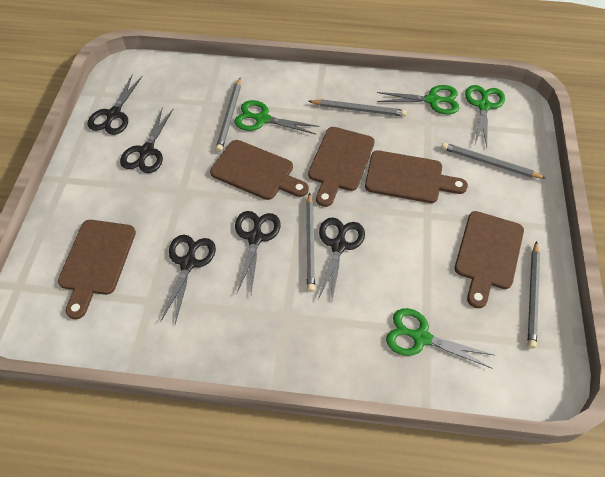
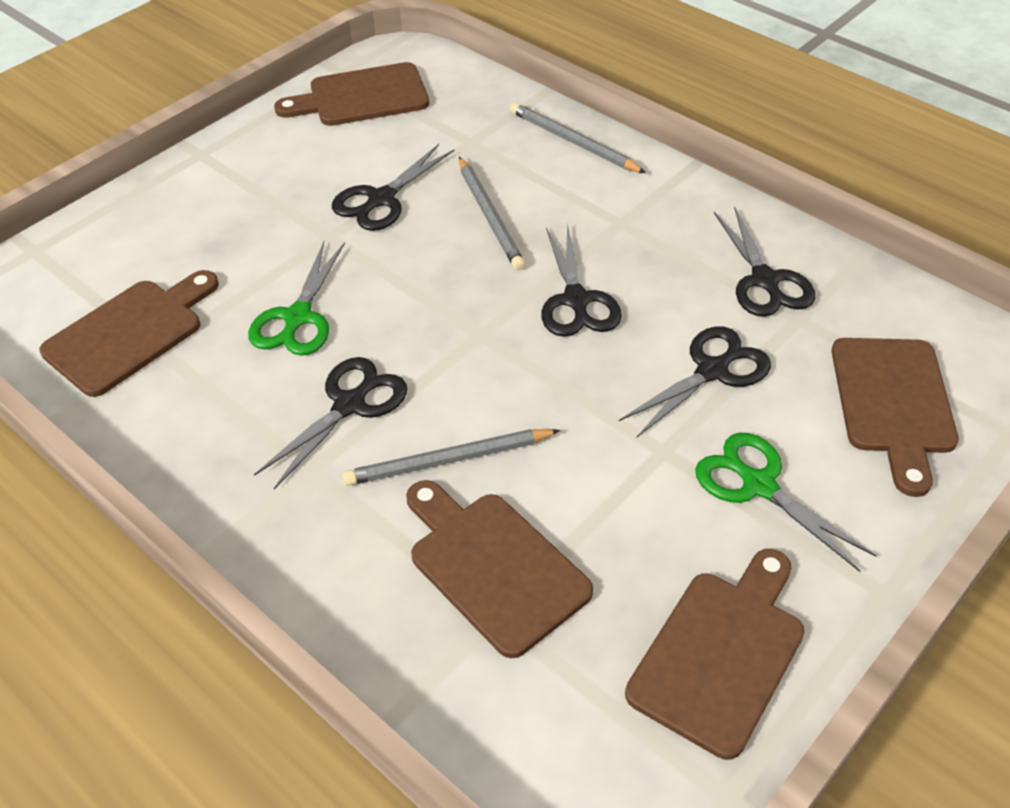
green scissors: 4 -> 2
grey pencil: 5 -> 3

